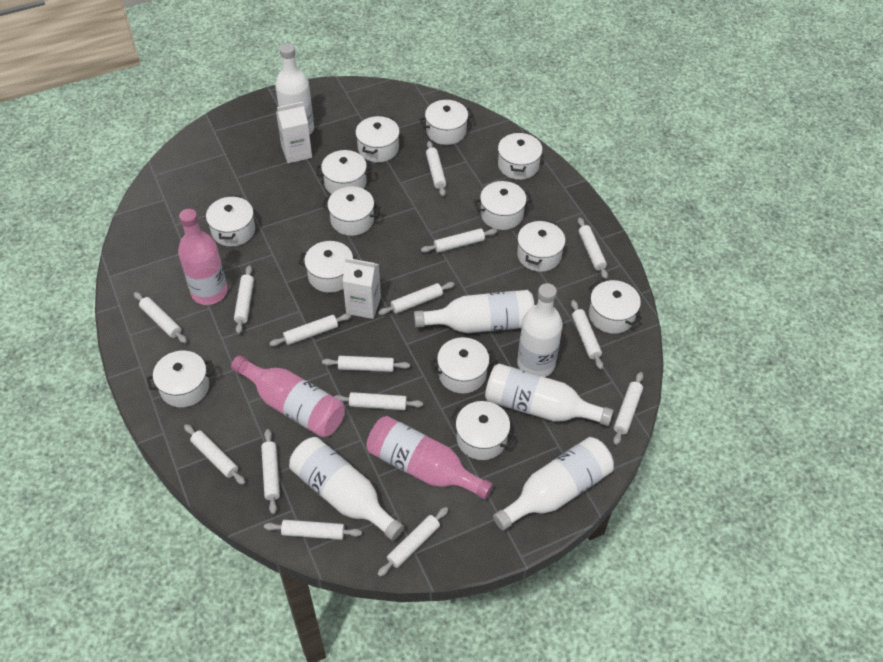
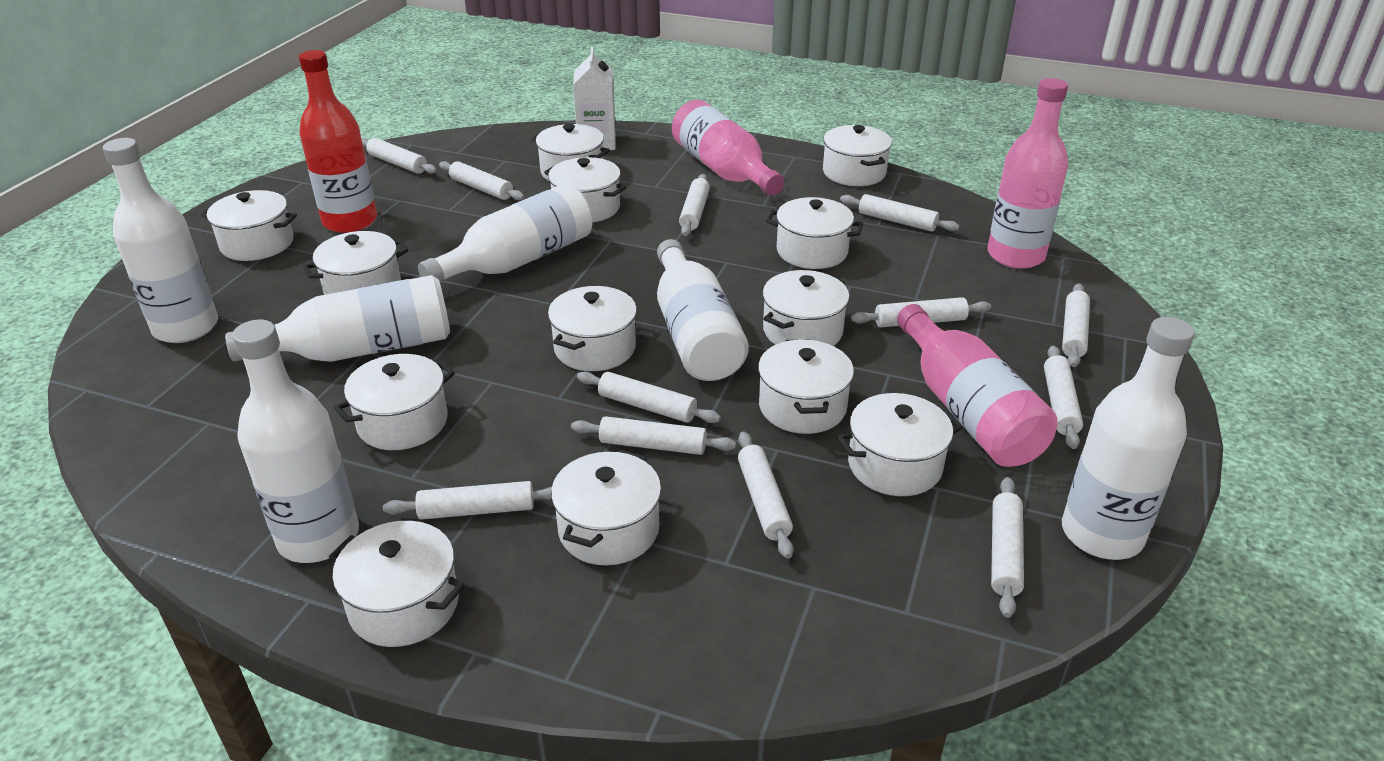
red bottle: 0 -> 1
white carton: 2 -> 1
white rolling pin: 15 -> 12

